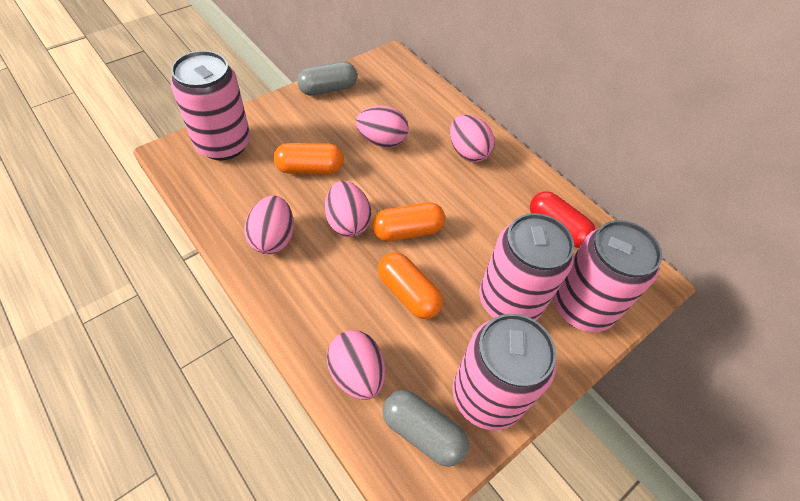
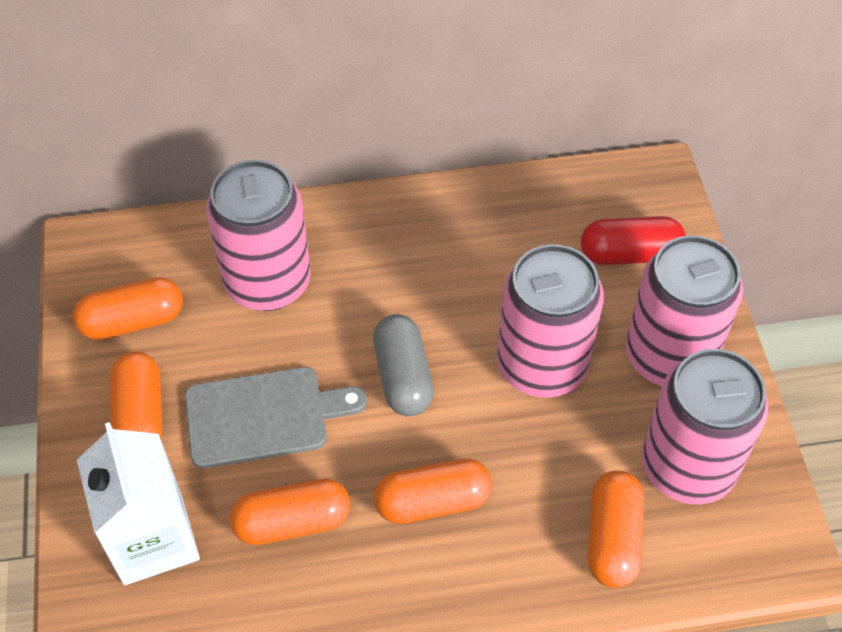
grey capsule: 2 -> 1
grey cutting board: 0 -> 1
orange capsule: 3 -> 5
pink egg: 5 -> 0
white carton: 0 -> 1

